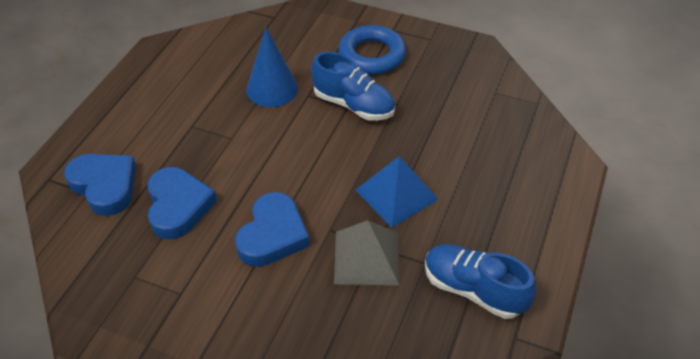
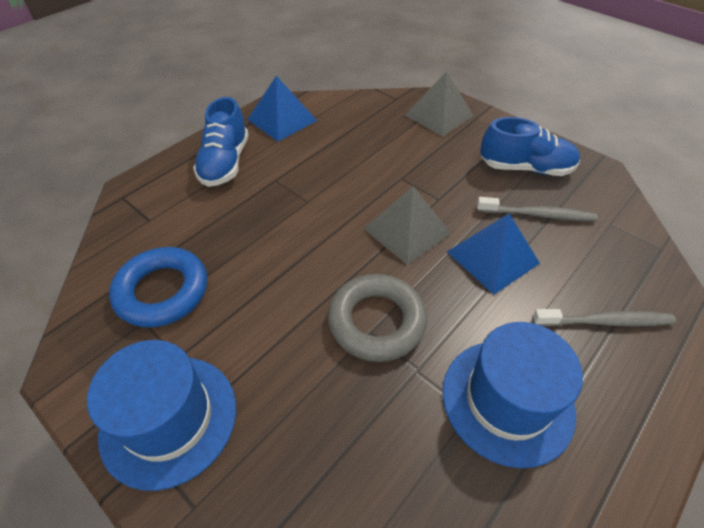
blue cone: 1 -> 0
blue hat: 0 -> 2
blue heart: 3 -> 0
blue pyramid: 1 -> 2
grey pyramid: 1 -> 2
grey ring: 0 -> 1
grey toothbrush: 0 -> 2

